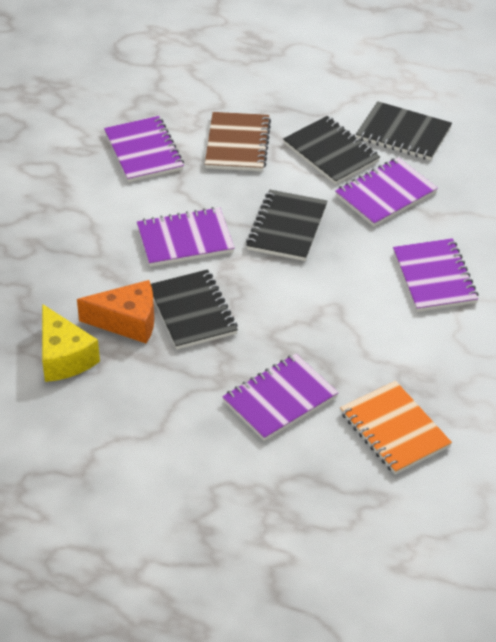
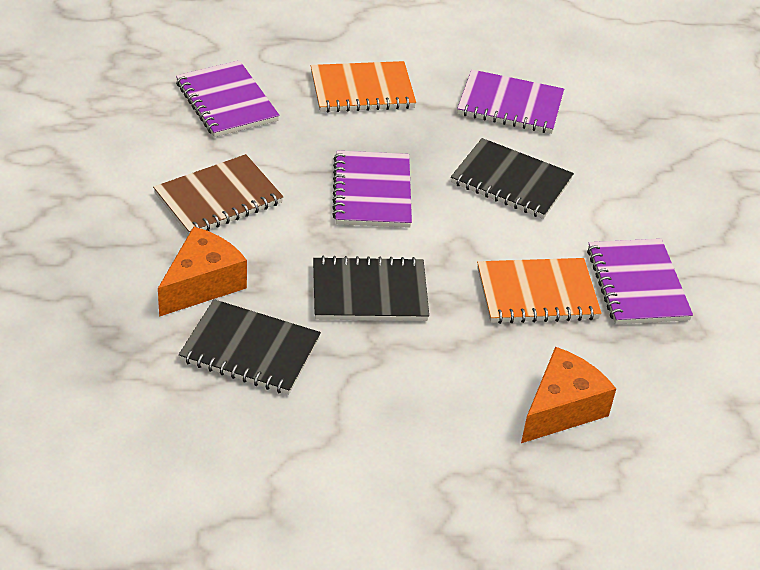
black notebook: 4 -> 3
orange cheese: 1 -> 2
orange notebook: 1 -> 2
purple notebook: 5 -> 4
yellow cheese: 1 -> 0

